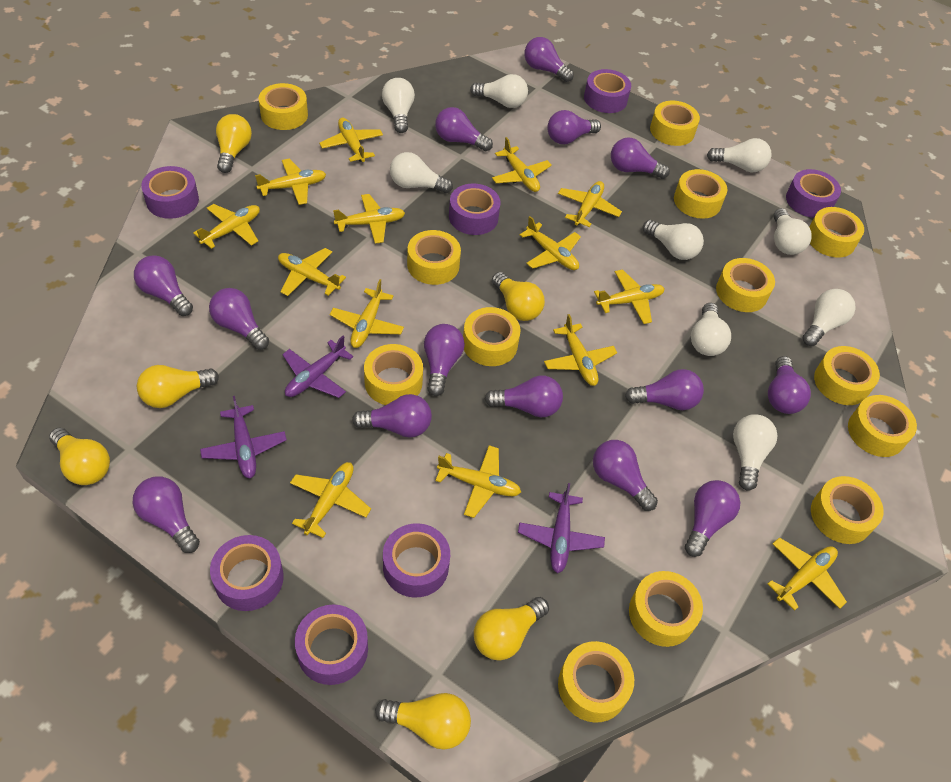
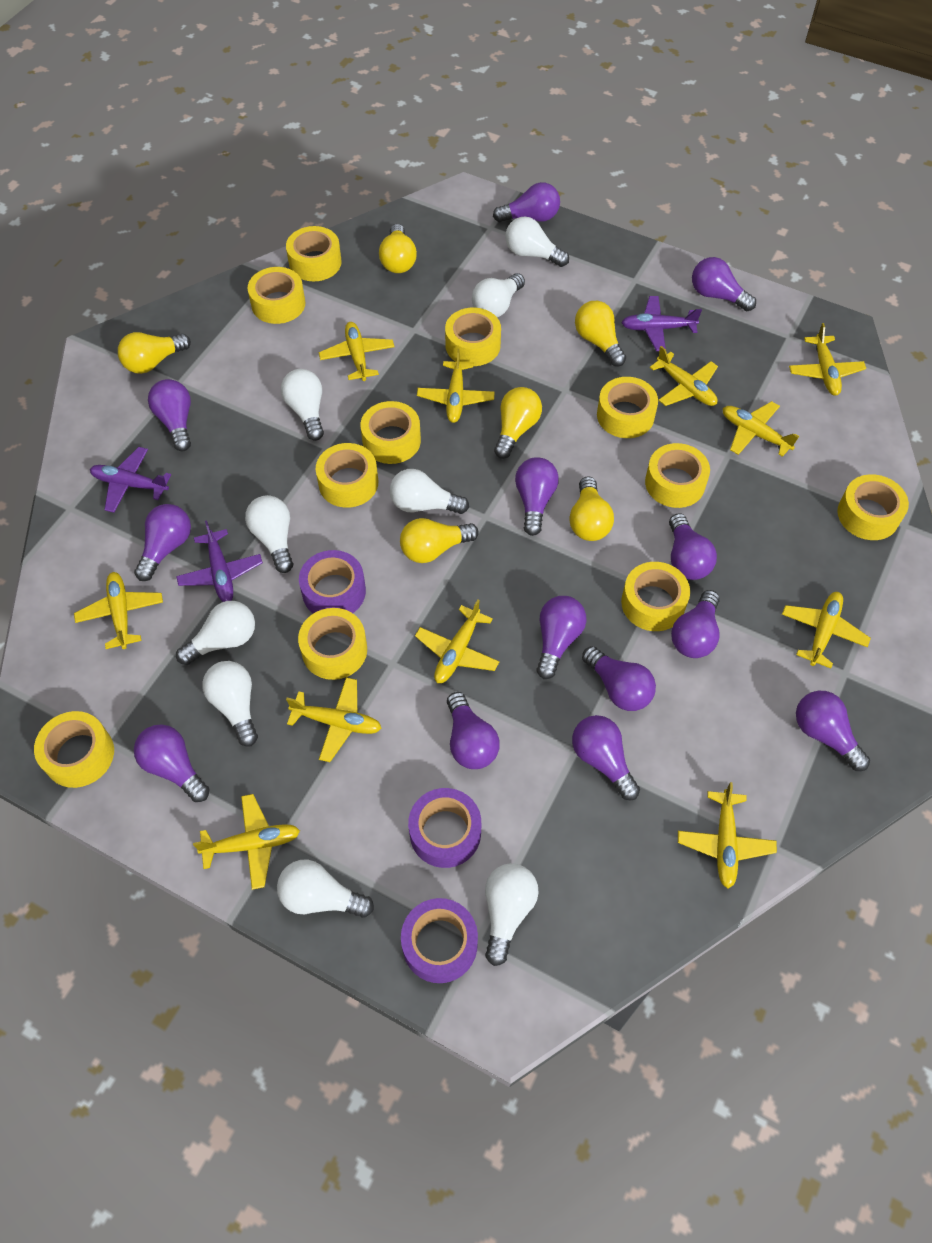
purple light bulb: 14 -> 13
purple tape: 7 -> 3
yellow plane: 14 -> 11
yellow tape: 13 -> 11

